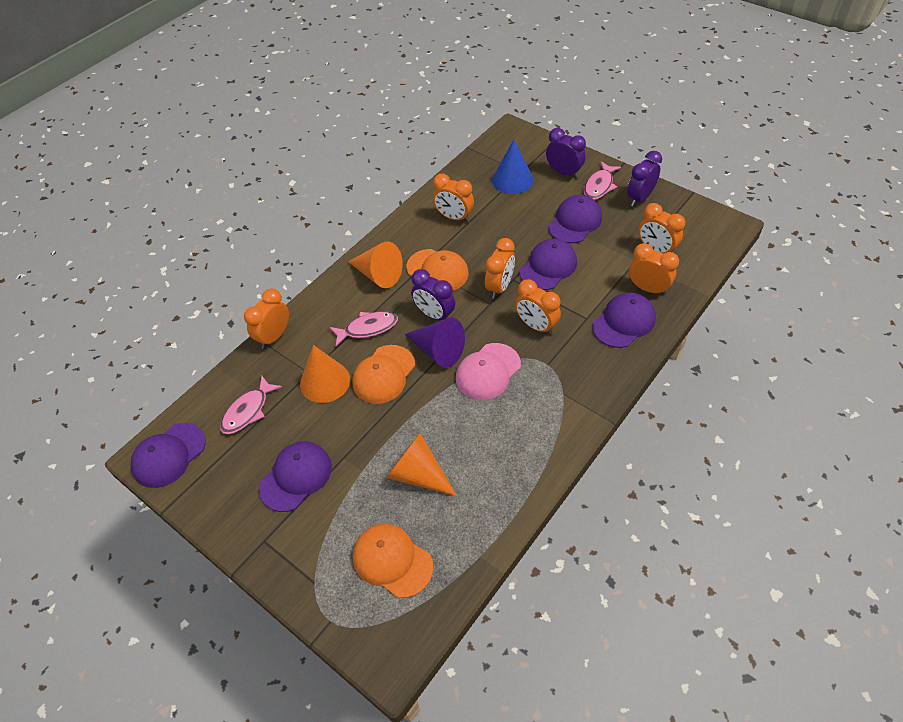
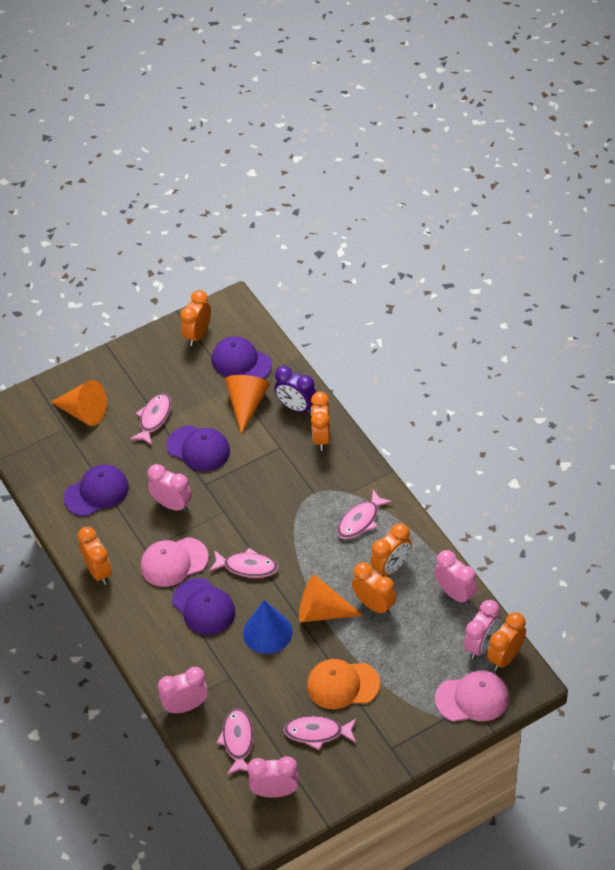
orange cap: 3 -> 1
pink cap: 1 -> 2
pink clock: 0 -> 5
pink fish: 3 -> 5
purple cap: 5 -> 4
purple clock: 3 -> 1
purple cone: 1 -> 0

